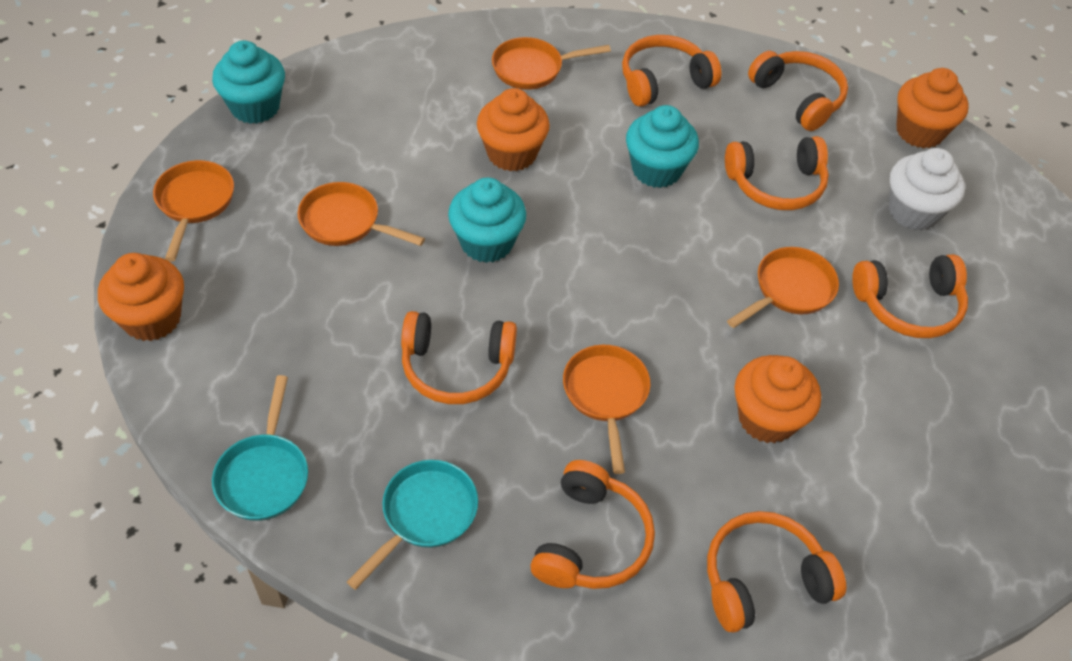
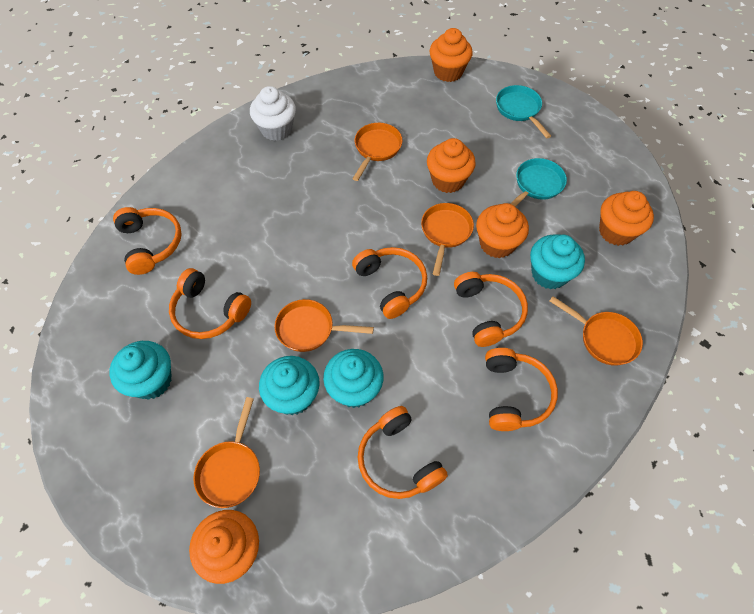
orange cupcake: 4 -> 5
orange headphones: 7 -> 6
turquoise cupcake: 3 -> 4

